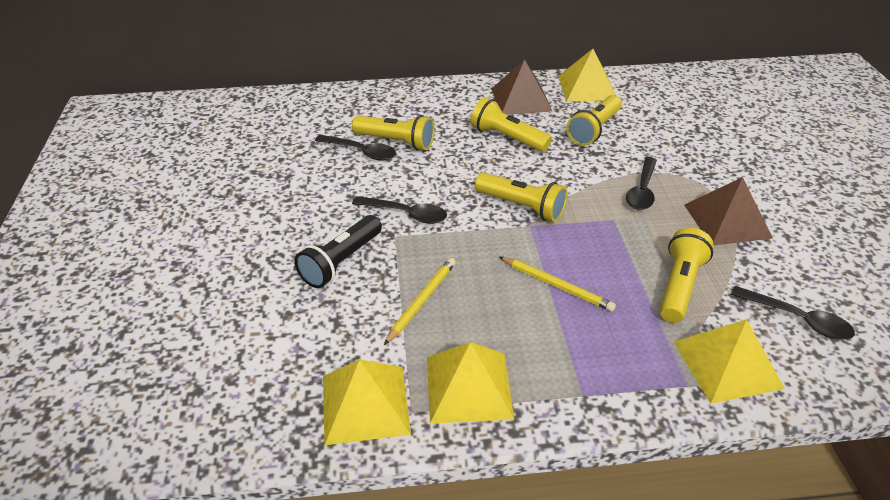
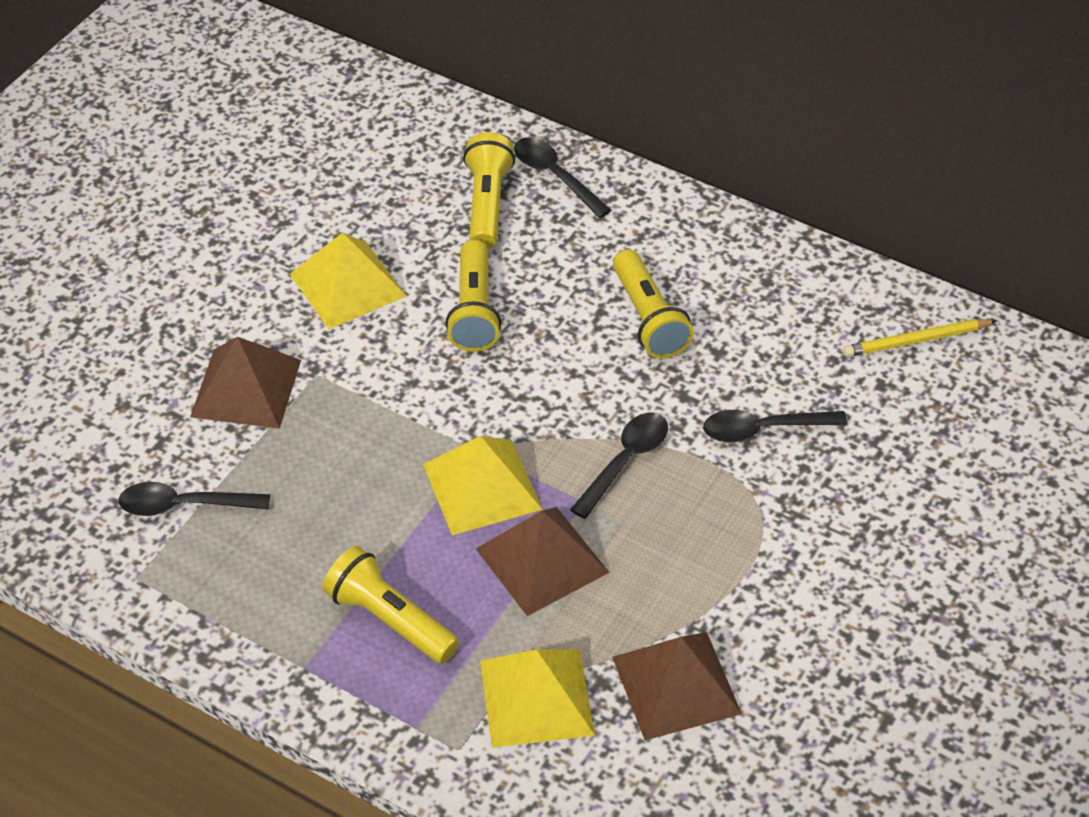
black flashlight: 1 -> 0
brown pyramid: 2 -> 3
yellow flashlight: 5 -> 4
yellow pencil: 2 -> 1
yellow pyramid: 4 -> 3

